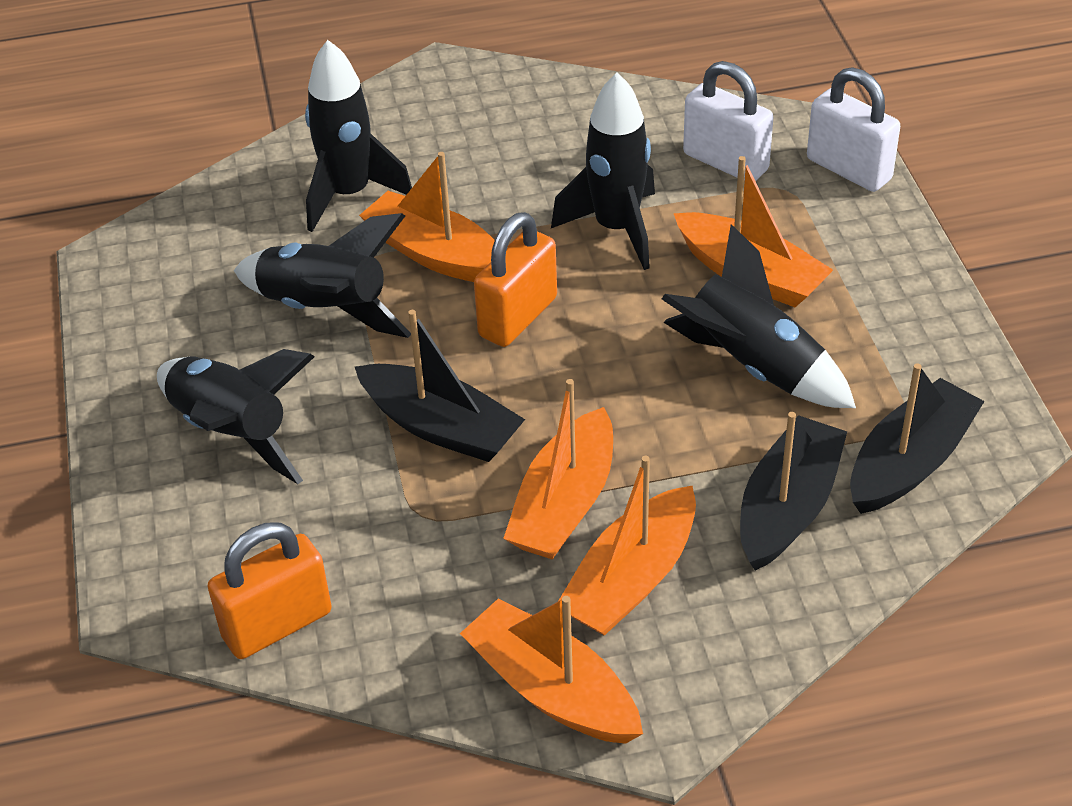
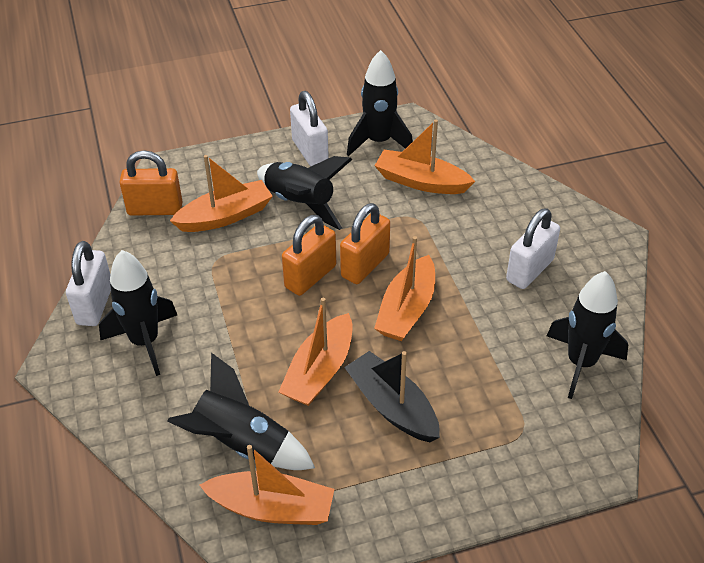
black boat: 3 -> 1
orange padlock: 2 -> 3
white padlock: 2 -> 3

